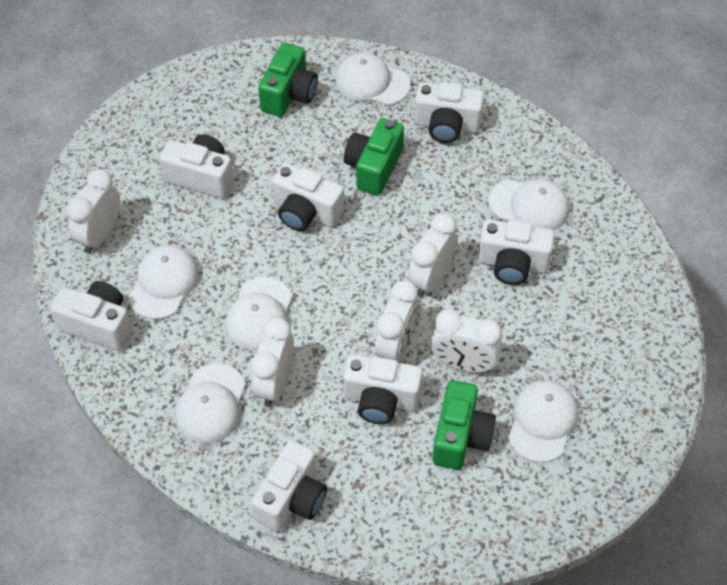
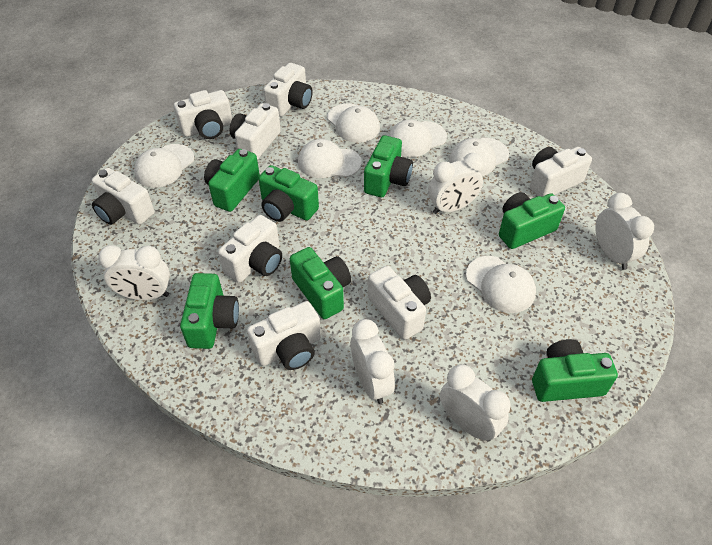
green camera: 3 -> 7
white camera: 7 -> 8

